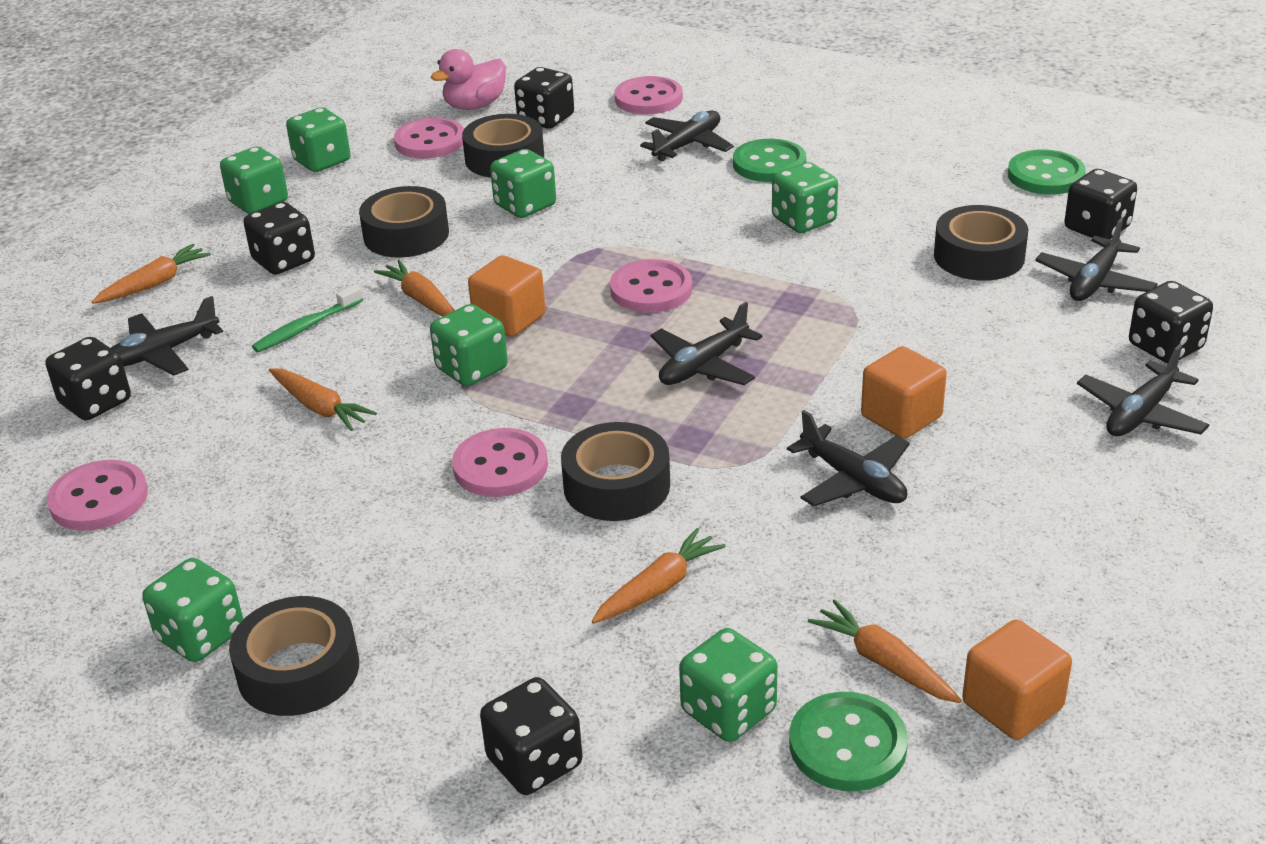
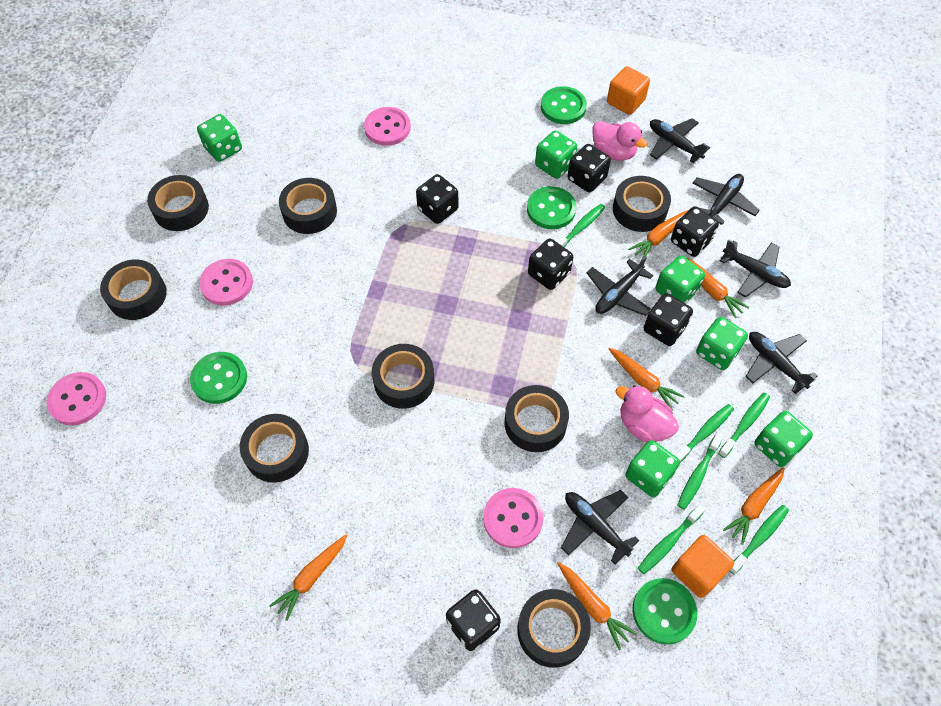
black tape: 5 -> 8
green button: 3 -> 4
green dice: 7 -> 6
green toothbrush: 1 -> 6
orange carrot: 5 -> 6
orange cube: 3 -> 2
pink button: 5 -> 4
pink duck: 1 -> 2

